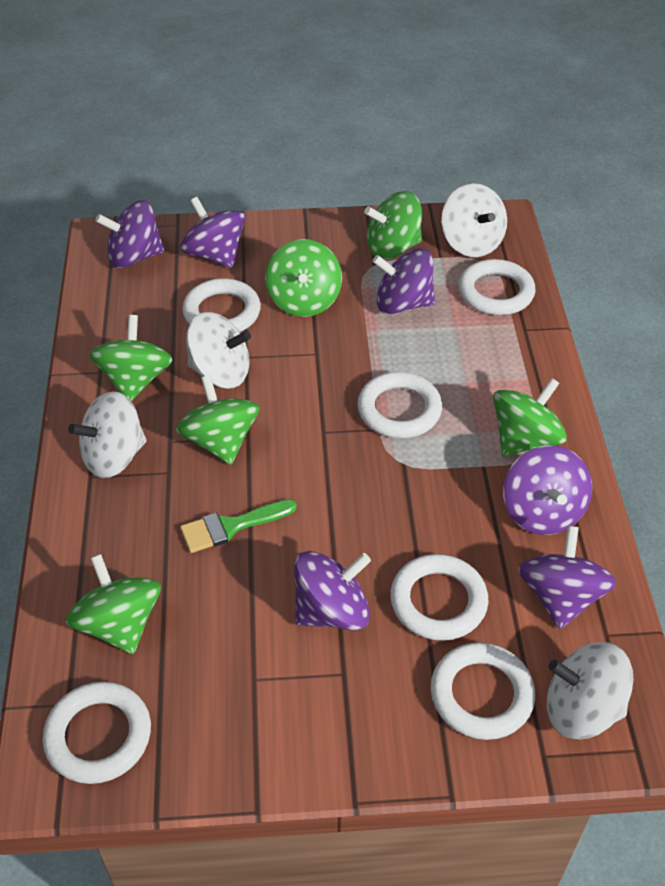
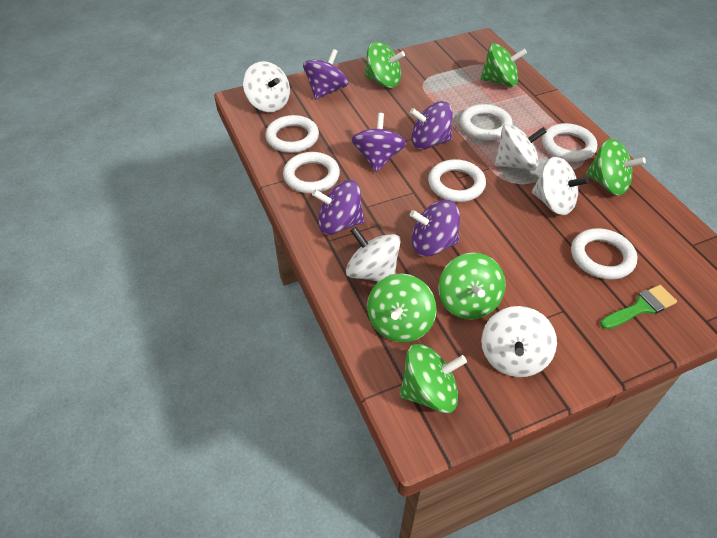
purple spinning top: 6 -> 5
white spinning top: 4 -> 5

